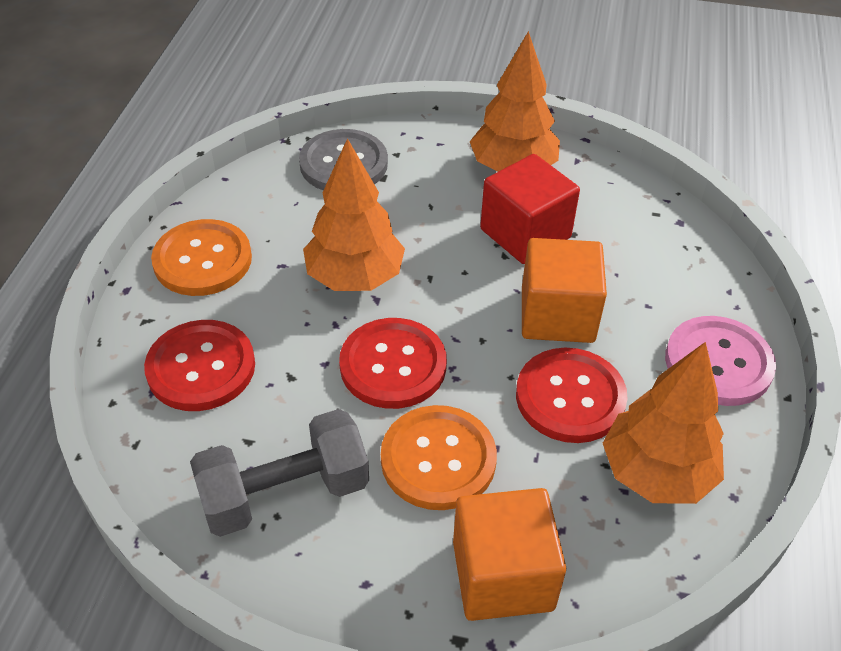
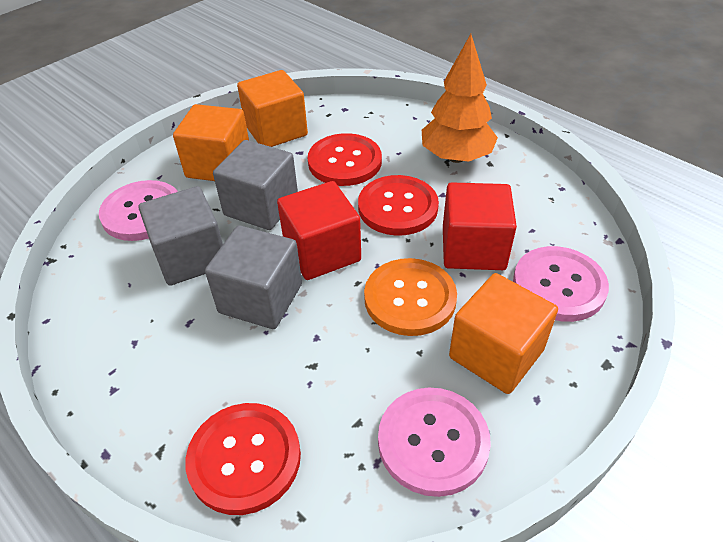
grey button: 1 -> 0
grey cube: 0 -> 3
grey dumbbell: 1 -> 0
orange button: 2 -> 1
orange cube: 2 -> 3
orange tree: 3 -> 1
pink button: 1 -> 3
red cube: 1 -> 2

